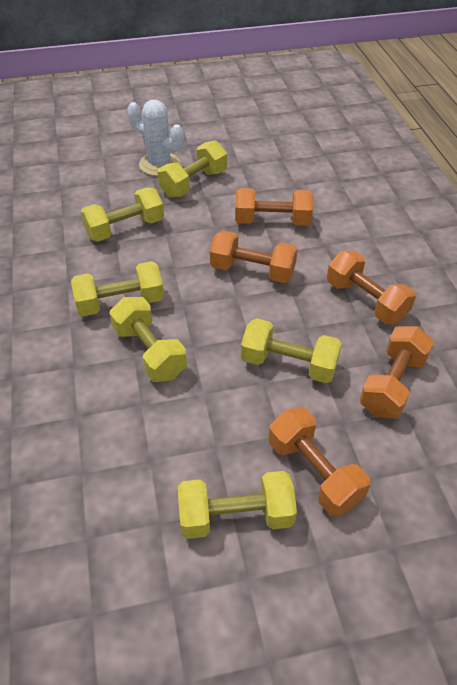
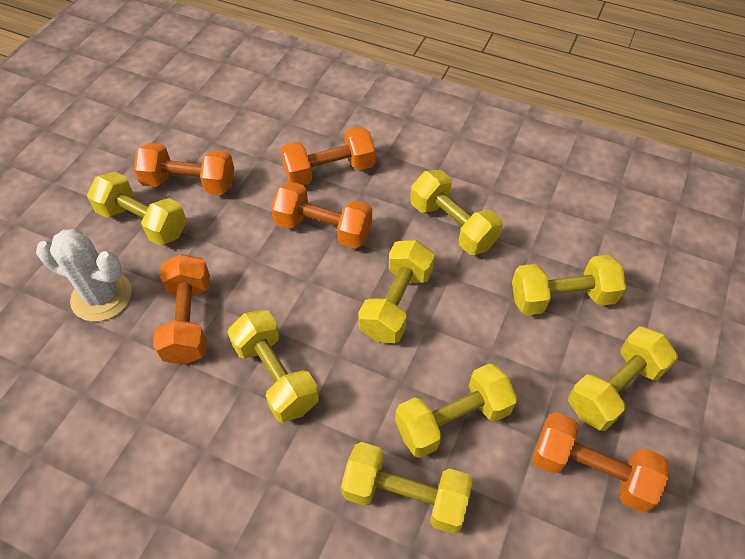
yellow dumbbell: 6 -> 8

